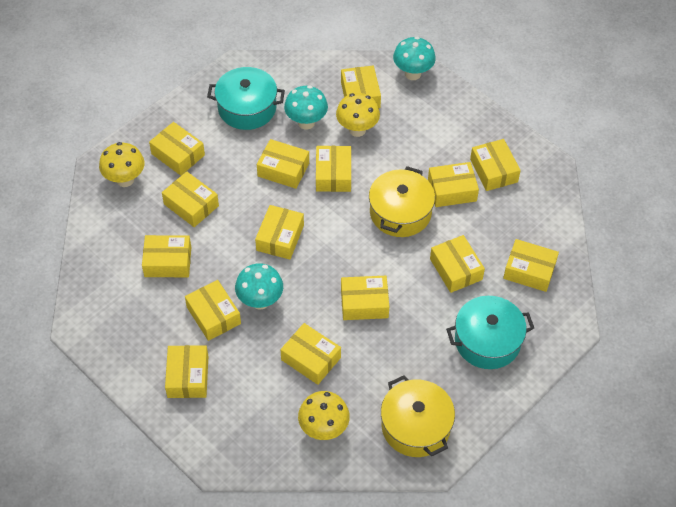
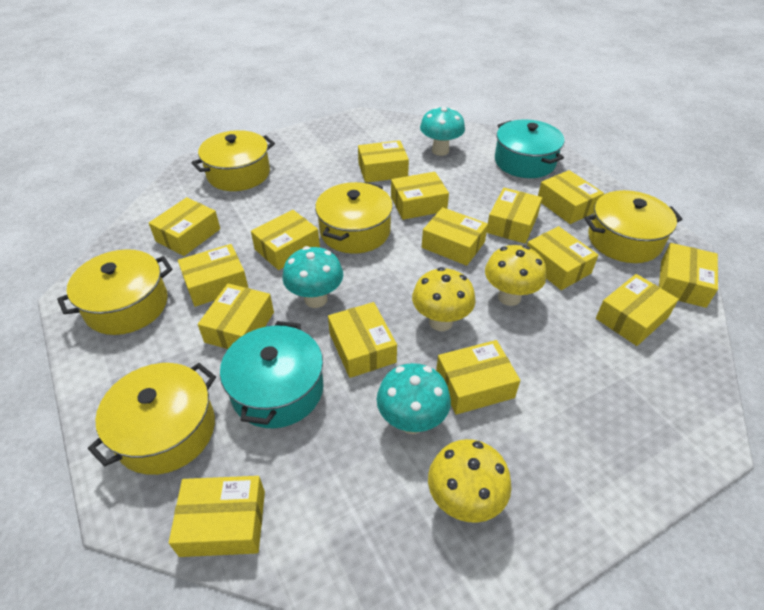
yellow pot: 2 -> 5

